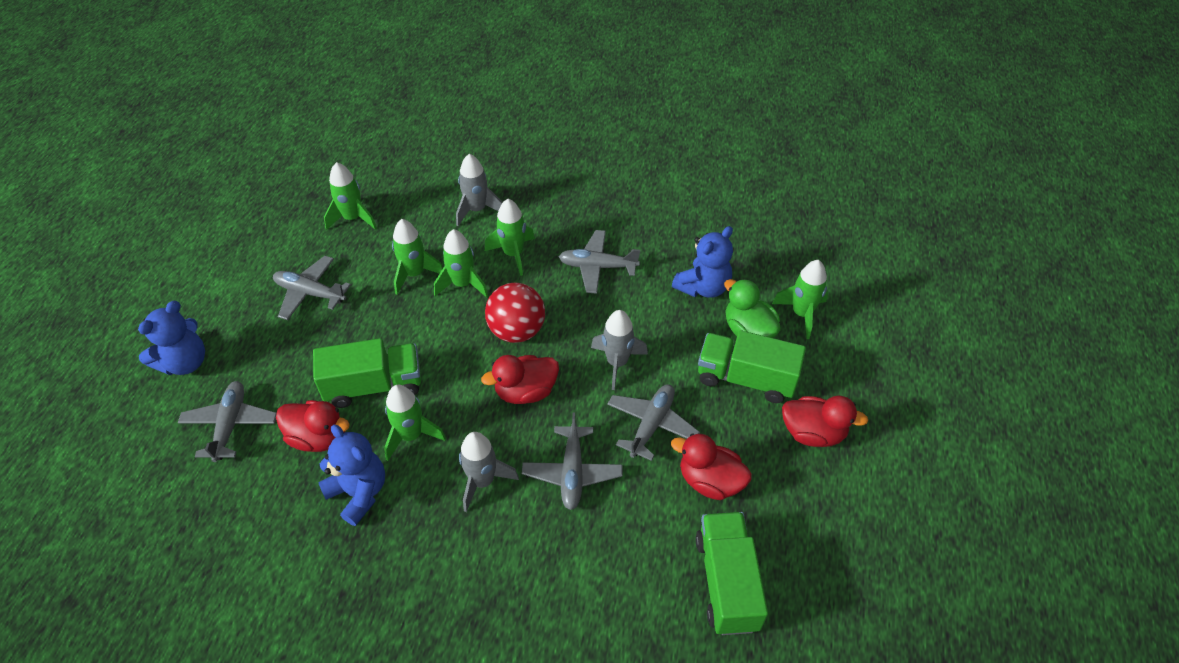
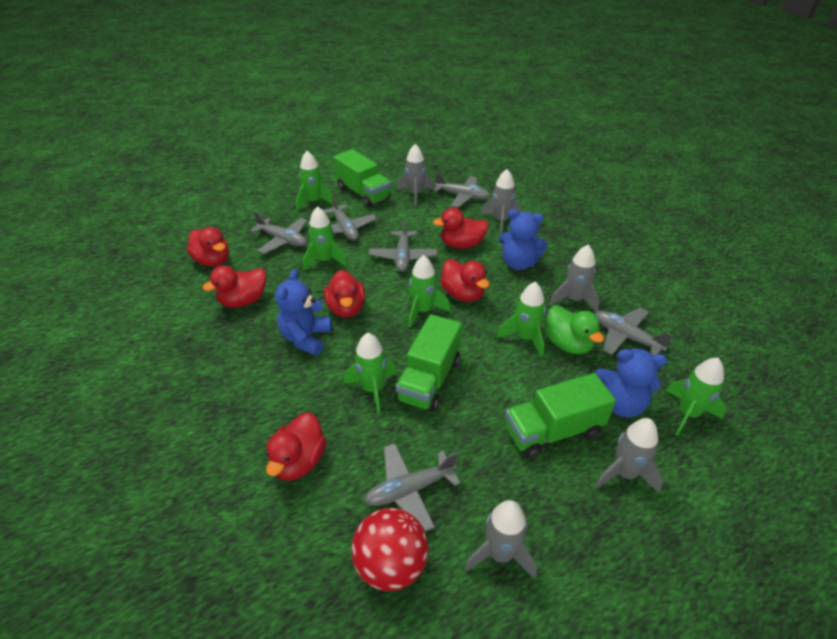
grey plane: 5 -> 6
grey rocket: 3 -> 5
red duck: 4 -> 6

